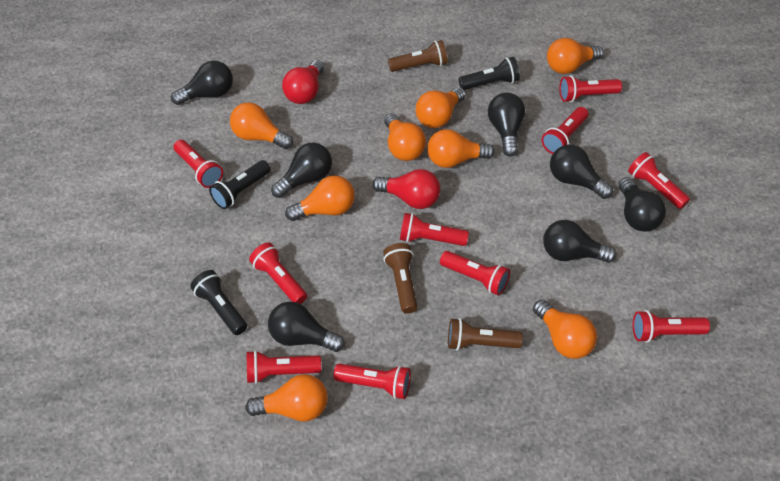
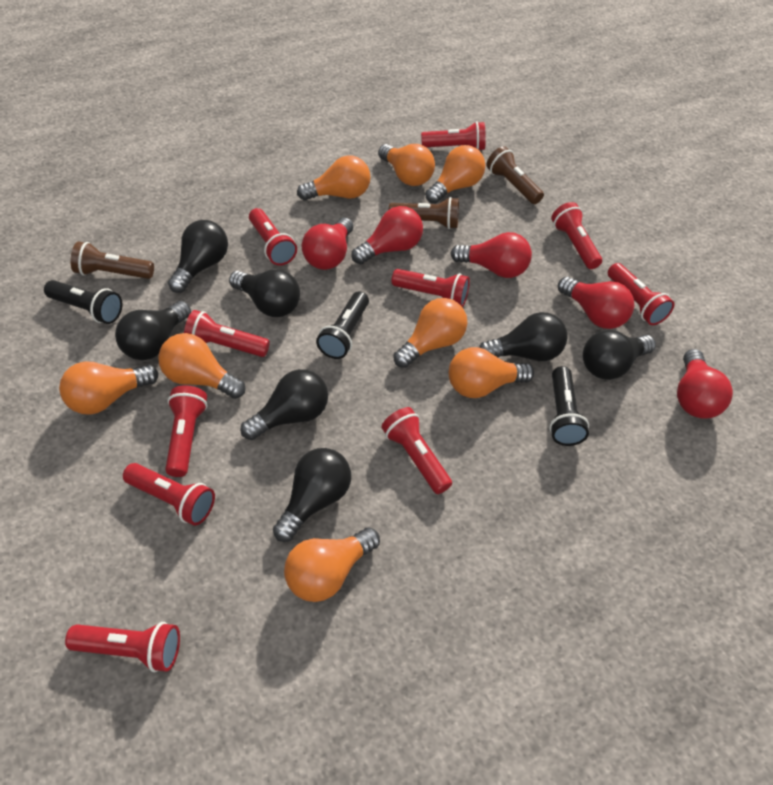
red light bulb: 2 -> 5

